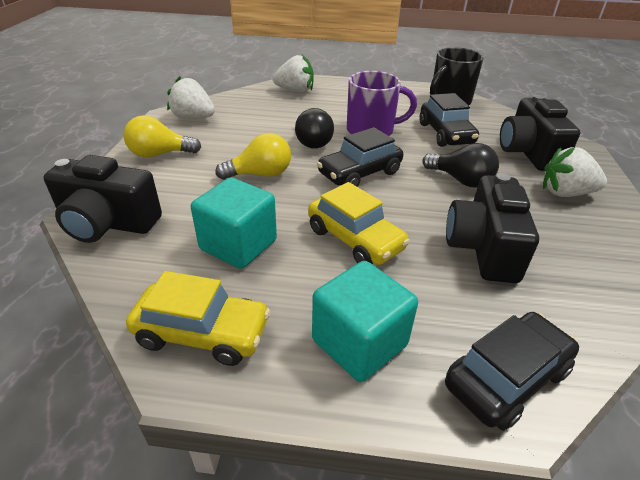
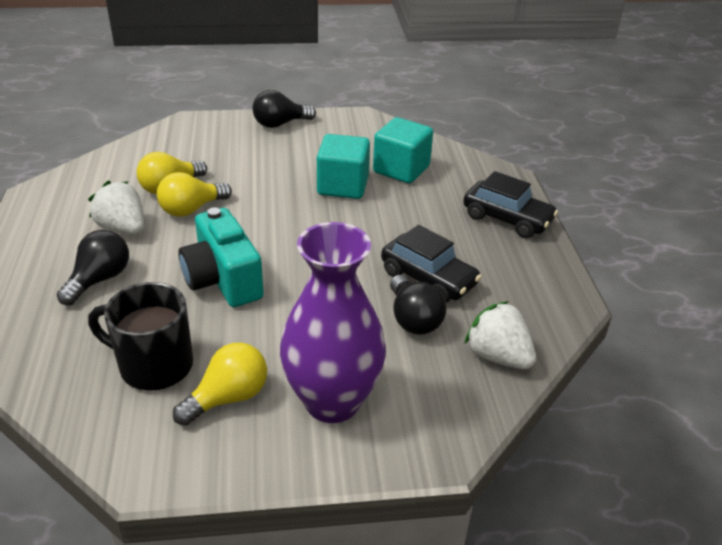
black camera: 3 -> 0
black car: 3 -> 2
black light bulb: 2 -> 3
purple mug: 1 -> 0
purple vase: 0 -> 1
turquoise camera: 0 -> 1
white strawberry: 3 -> 2
yellow car: 2 -> 0
yellow light bulb: 2 -> 3

